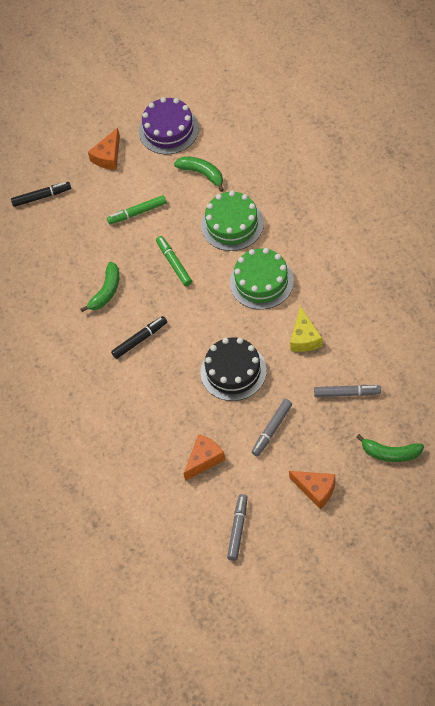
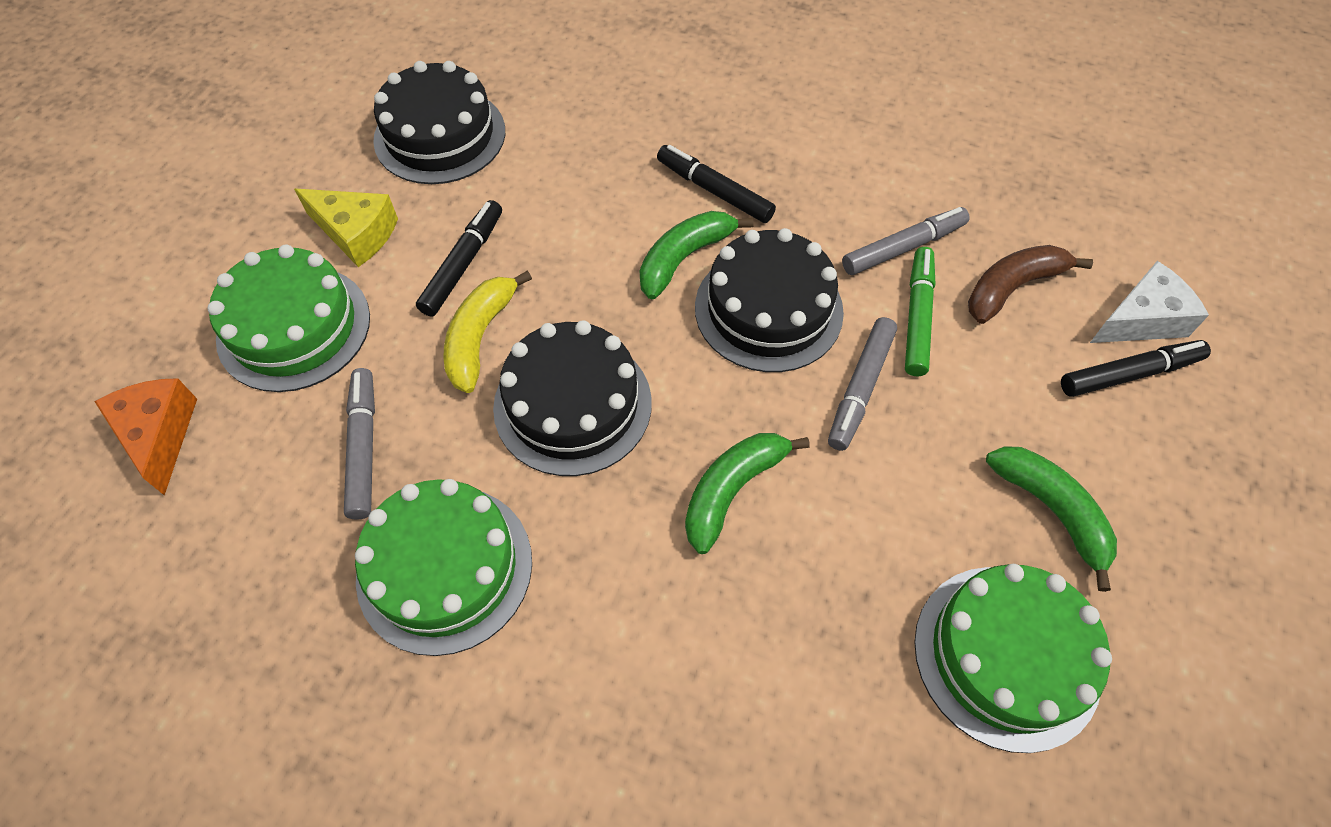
black cake: 1 -> 3
black marker: 2 -> 3
brown banana: 0 -> 1
green cake: 2 -> 3
green marker: 2 -> 1
orange cheese: 3 -> 1
purple cake: 1 -> 0
white cheese: 0 -> 1
yellow banana: 0 -> 1

